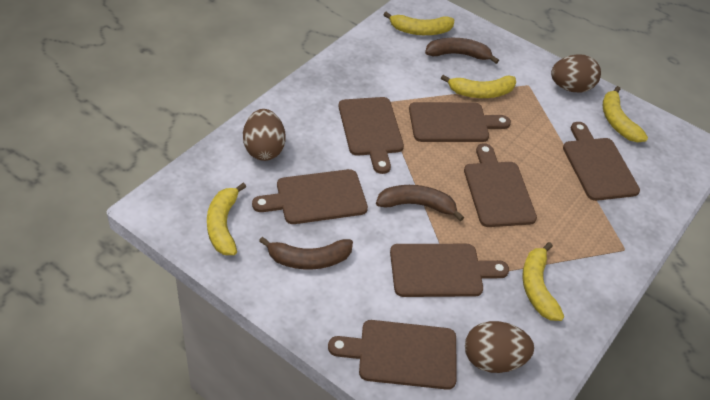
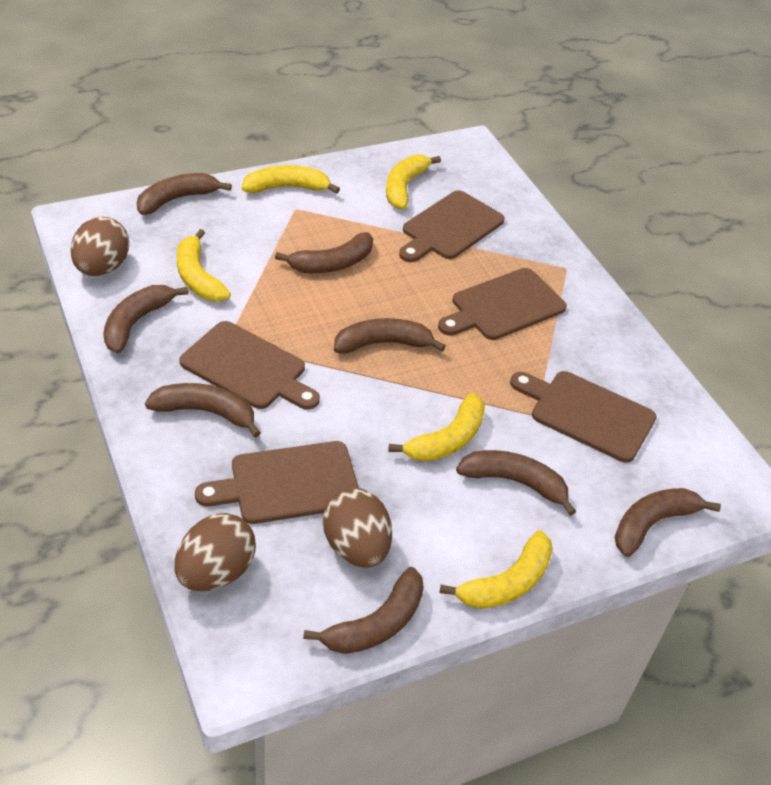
brown banana: 3 -> 8
brown cutting board: 7 -> 5

